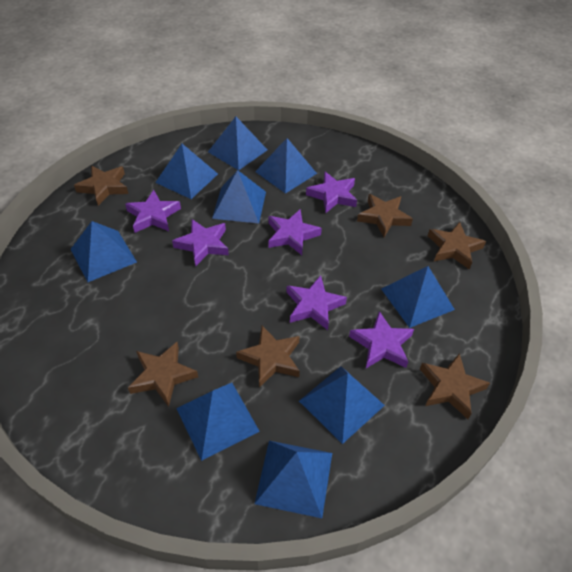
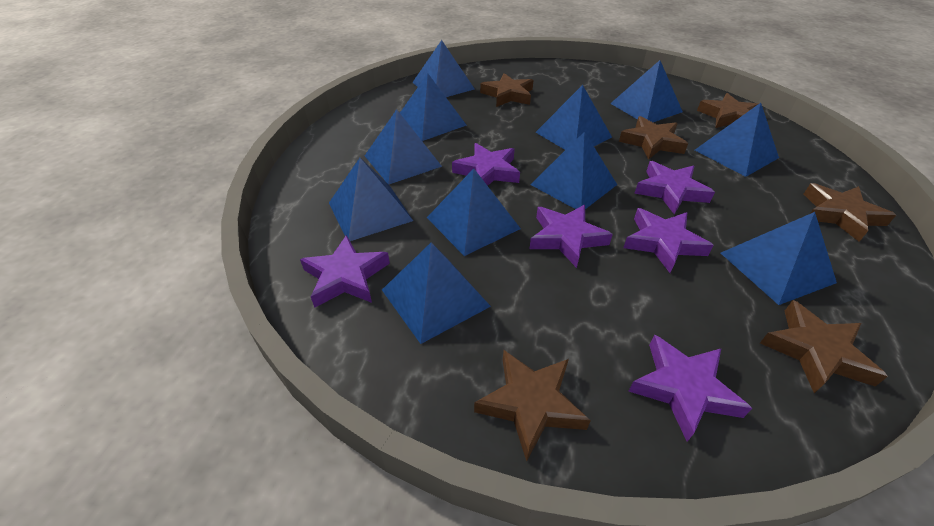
blue pyramid: 9 -> 11

